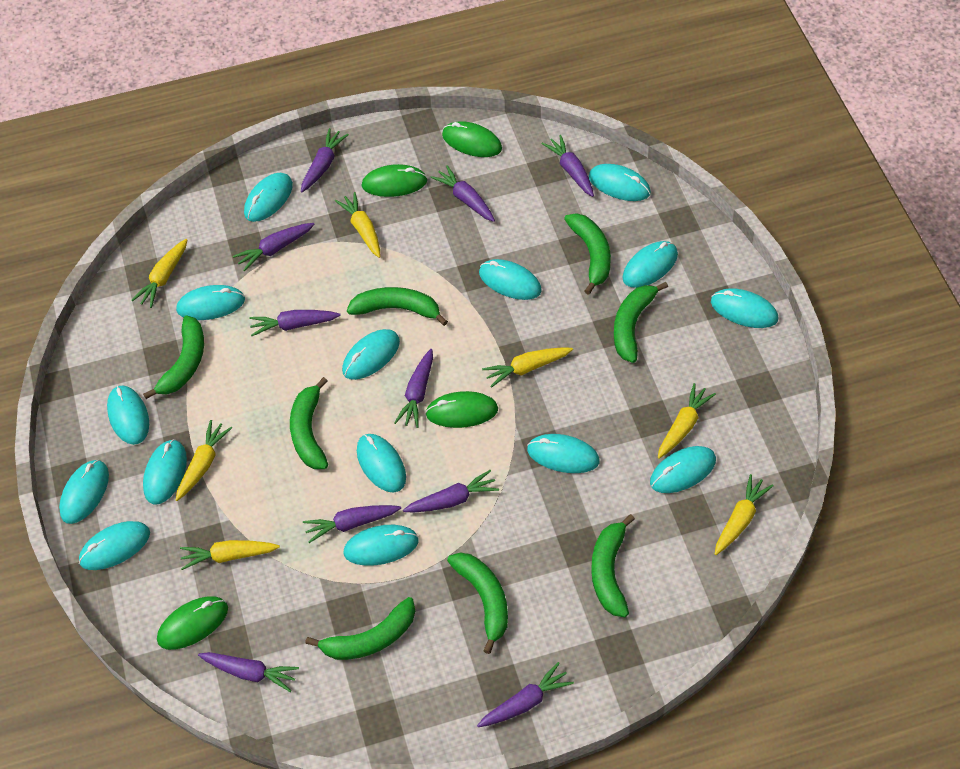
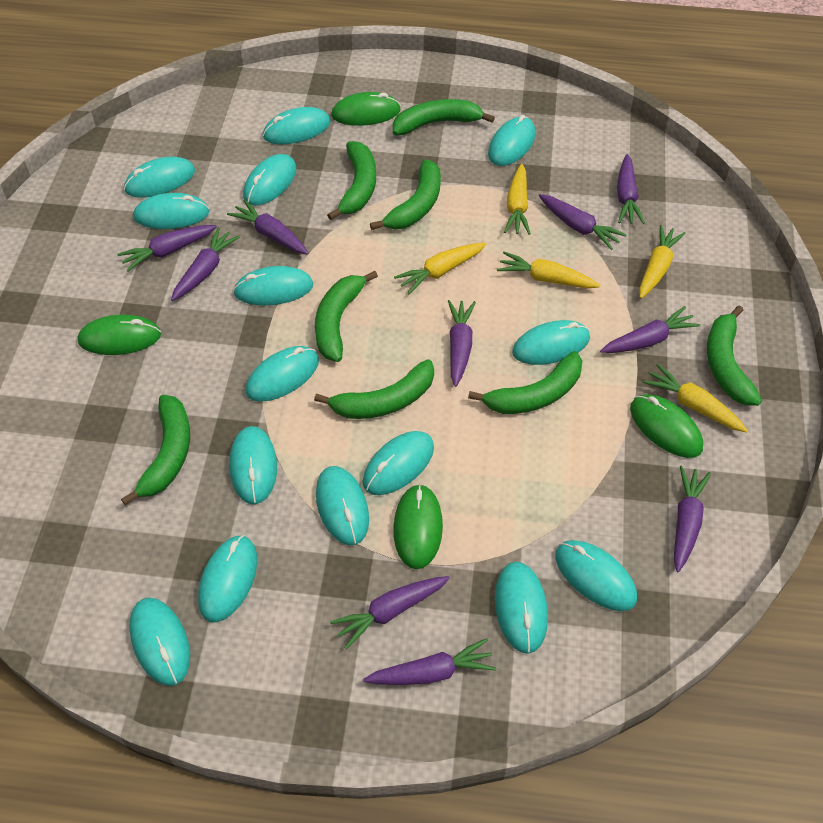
yellow carrot: 7 -> 5

